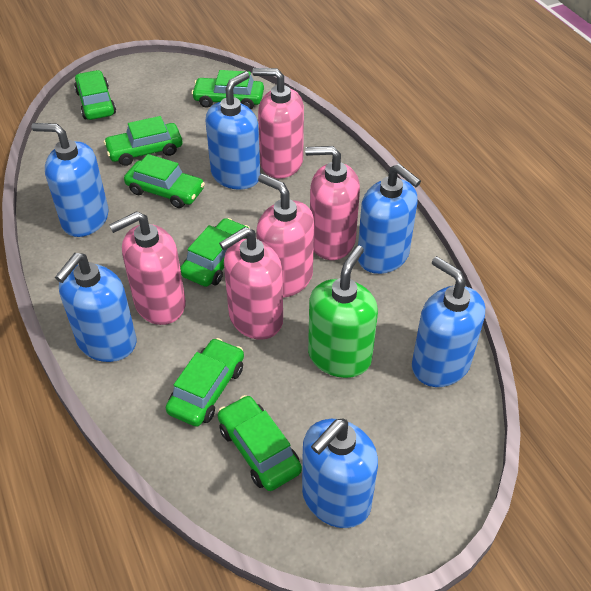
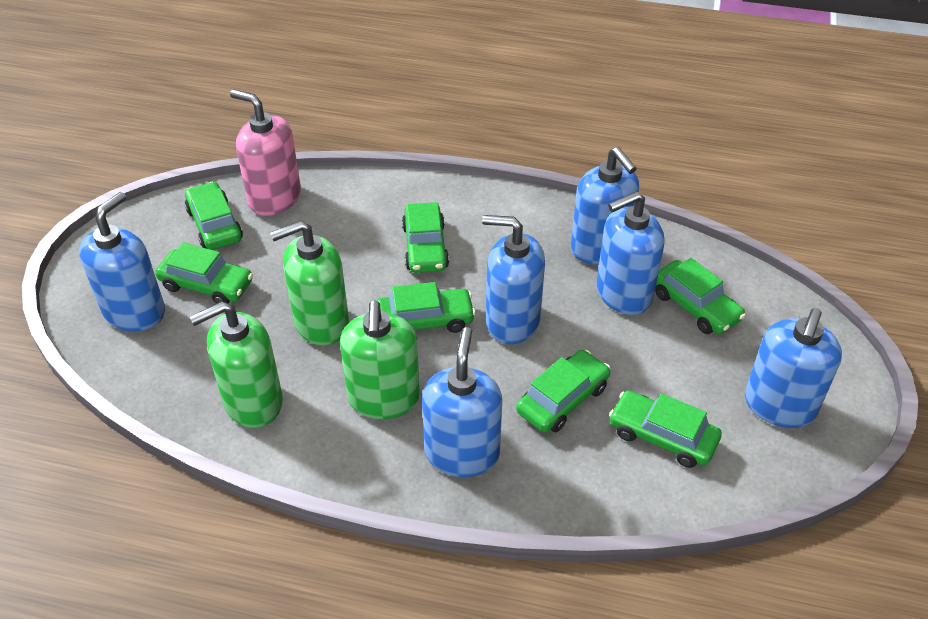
green soap dispenser: 1 -> 3
pink soap dispenser: 5 -> 1

